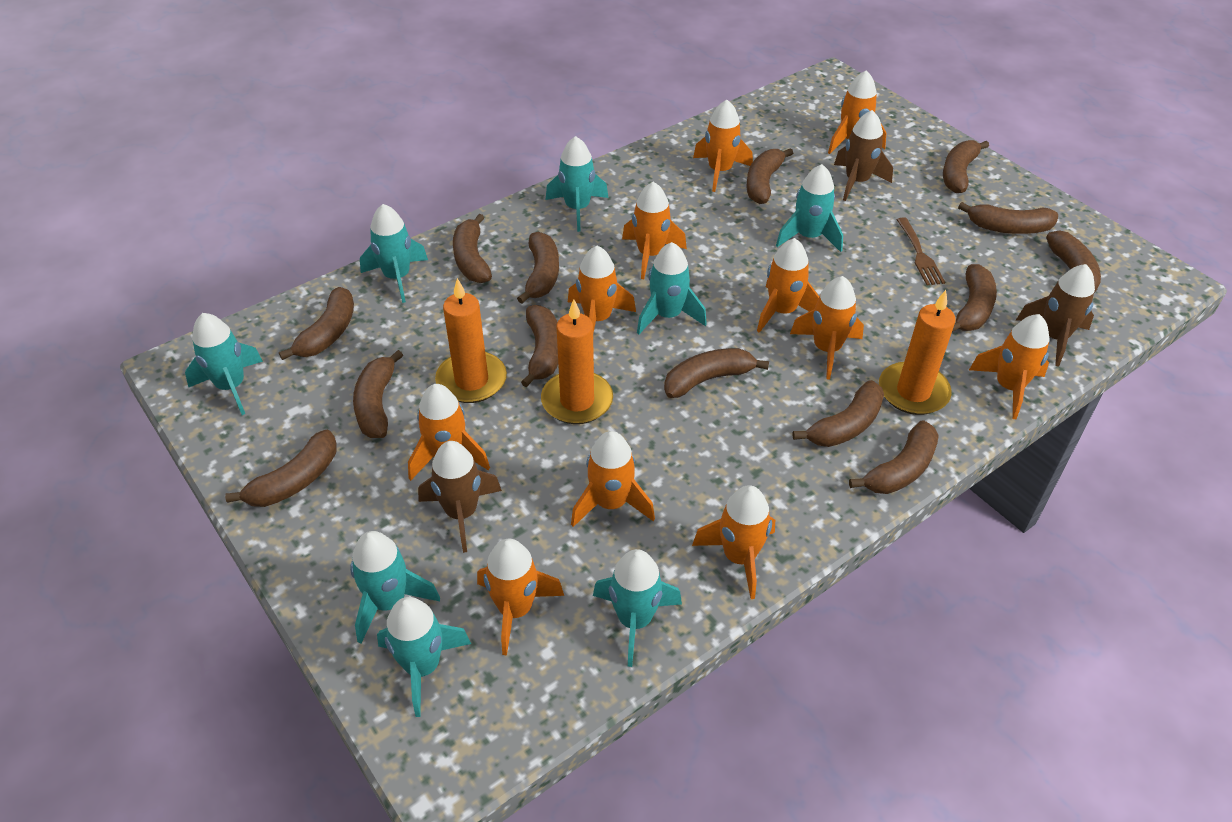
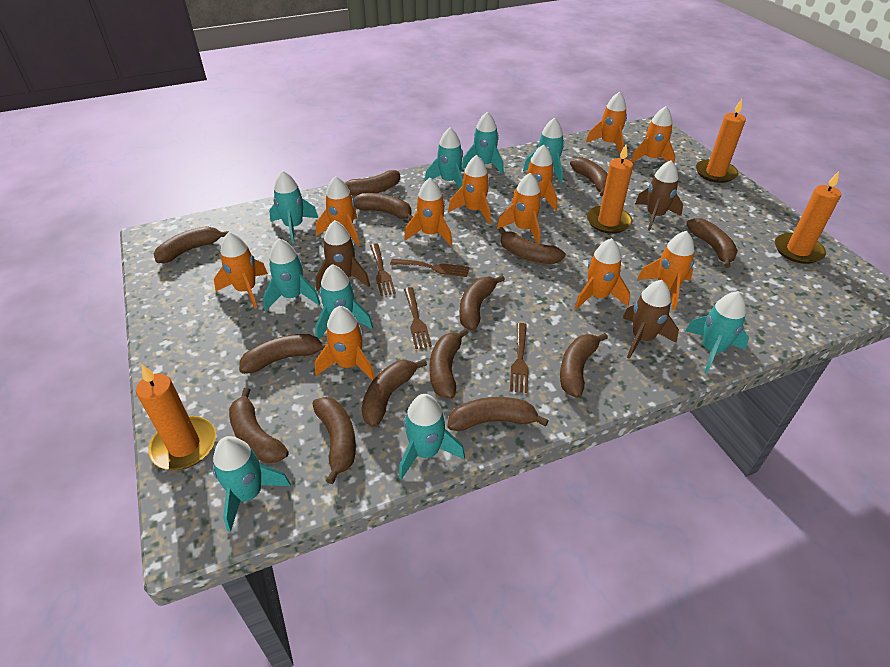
brown fork: 1 -> 4
orange candle: 3 -> 4
turquoise rocket: 8 -> 9

